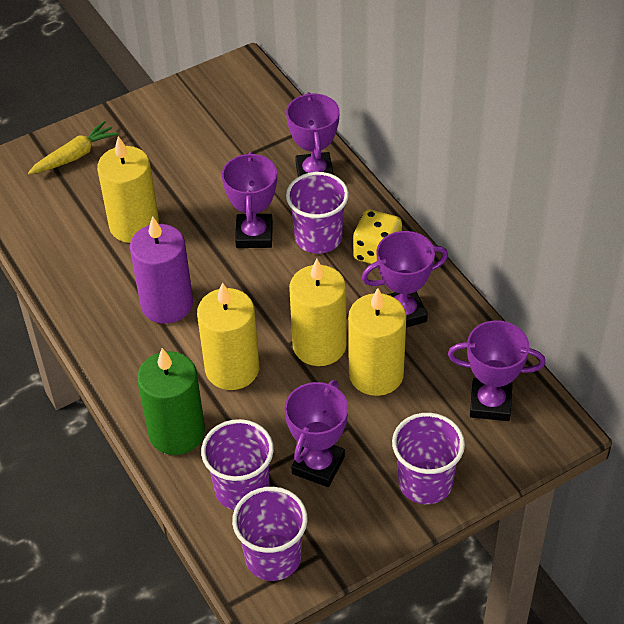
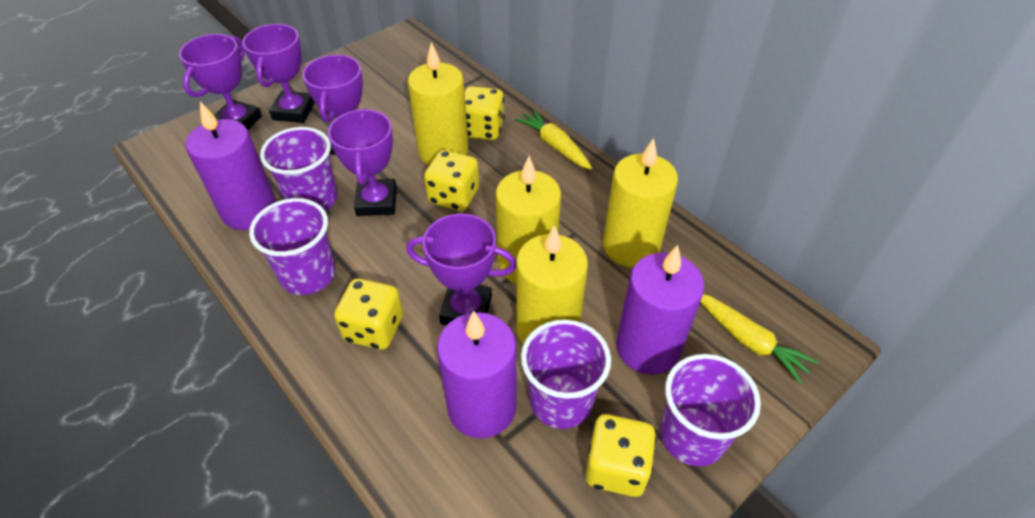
green candle: 1 -> 0
purple candle: 1 -> 3
yellow carrot: 1 -> 2
yellow dice: 1 -> 4

